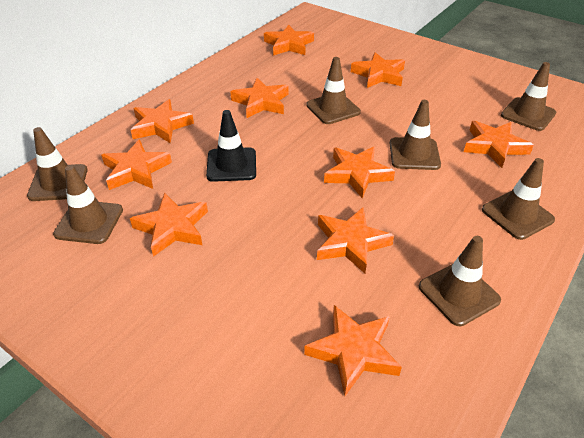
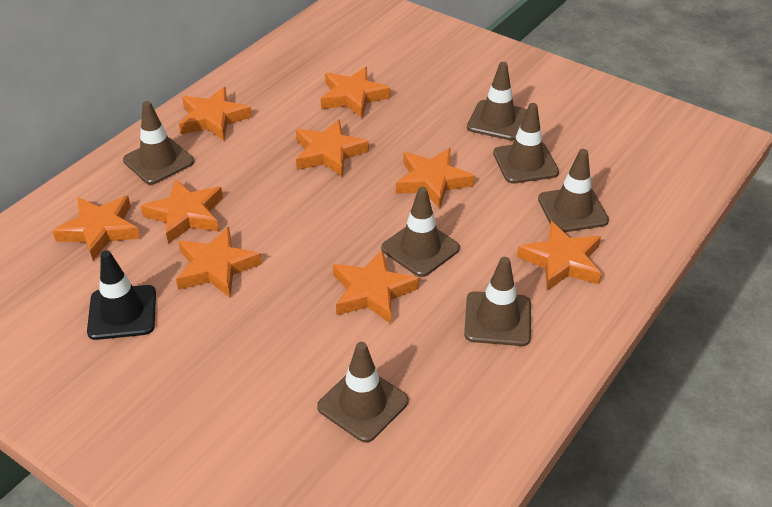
orange star: 10 -> 9

